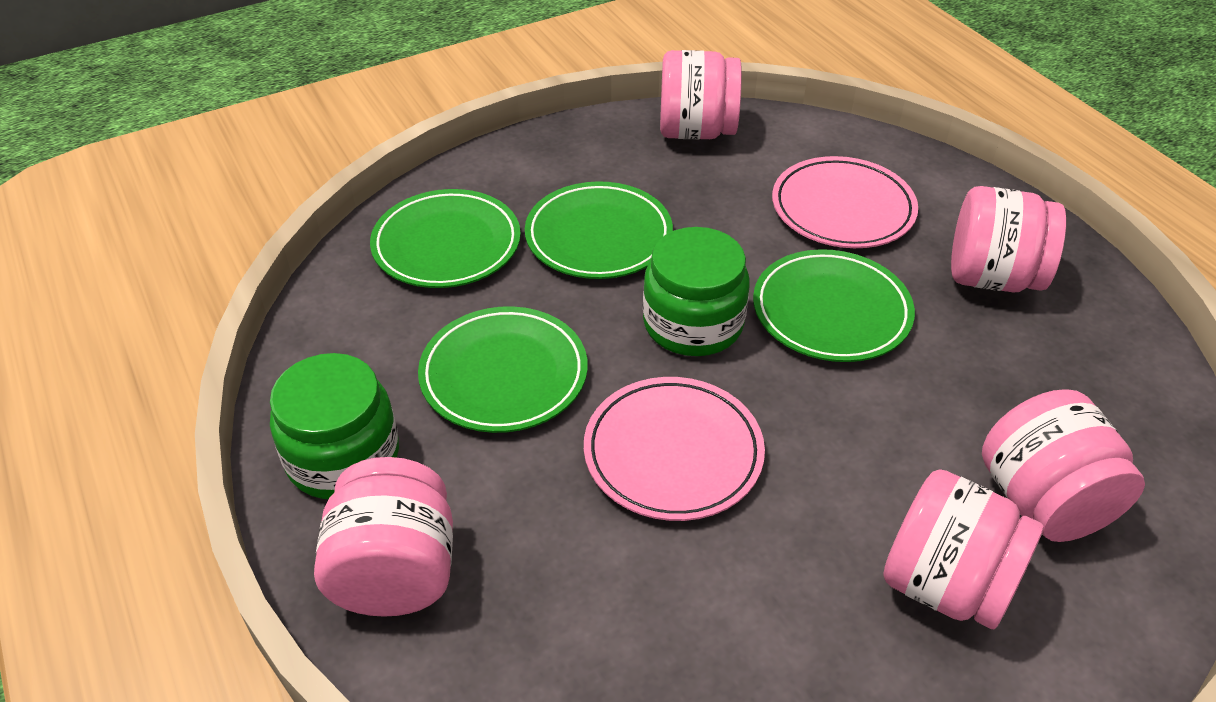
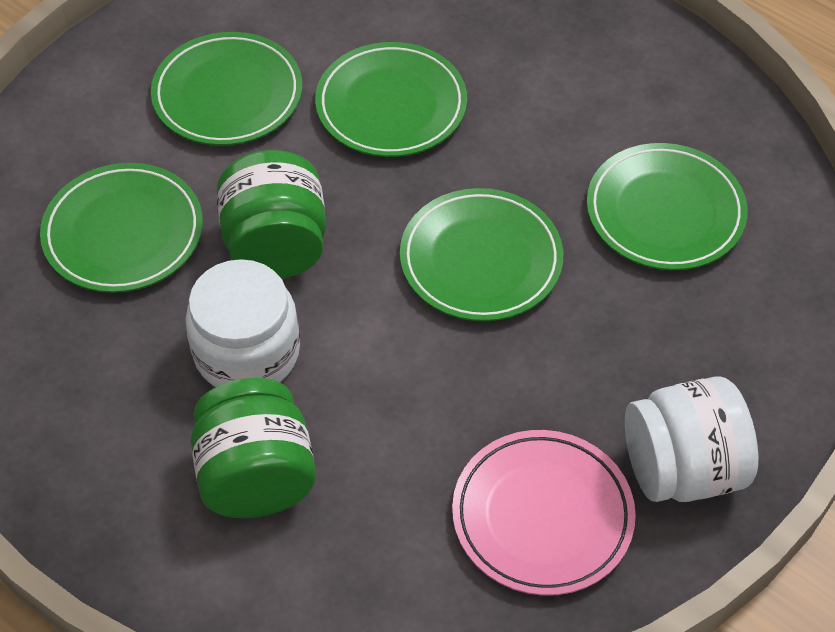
green plate: 4 -> 5
pink jar: 5 -> 0
pink plate: 2 -> 1
white jar: 0 -> 2

